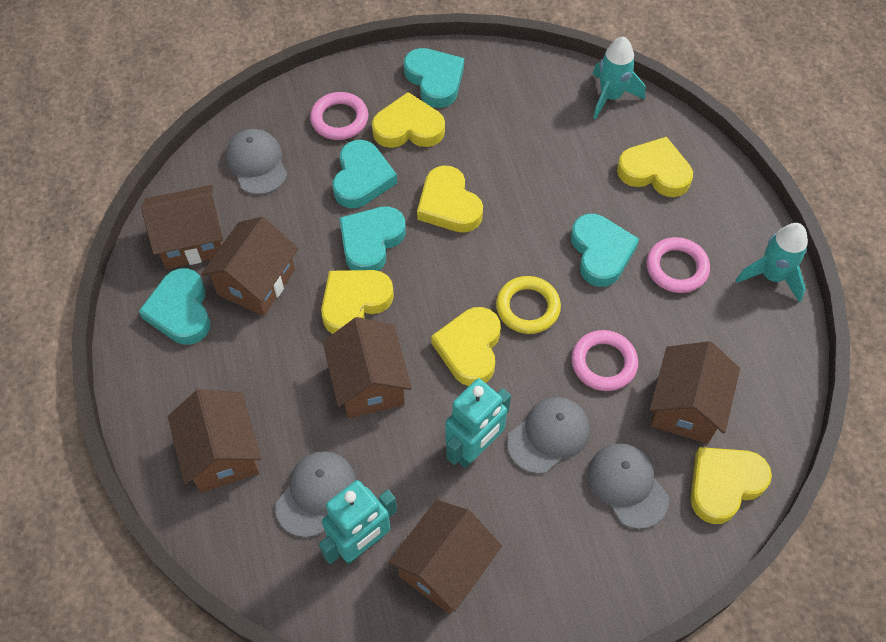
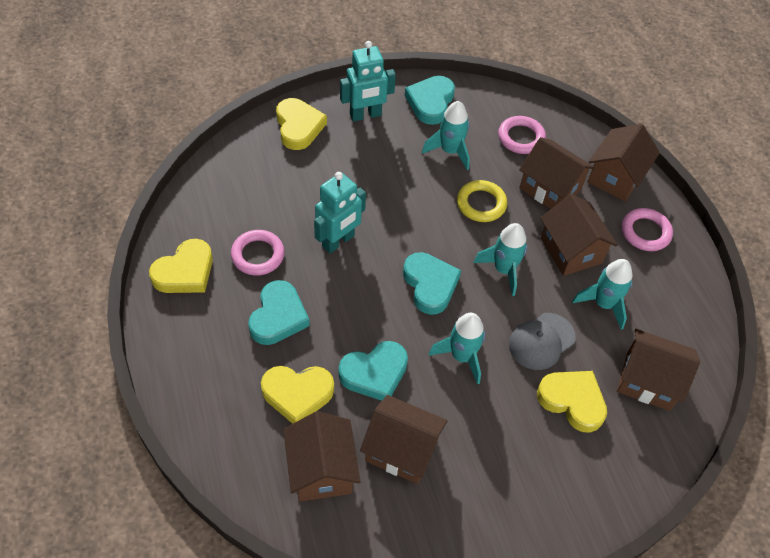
grey cap: 4 -> 1
turquoise heart: 5 -> 4
turquoise rocket: 2 -> 4
yellow heart: 6 -> 4

